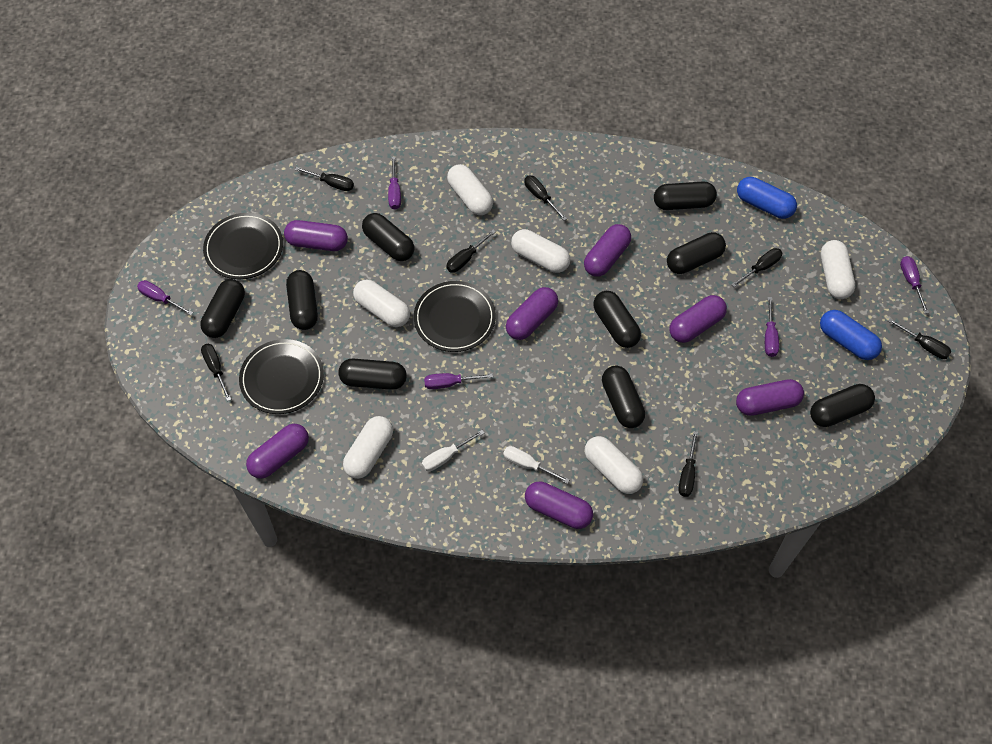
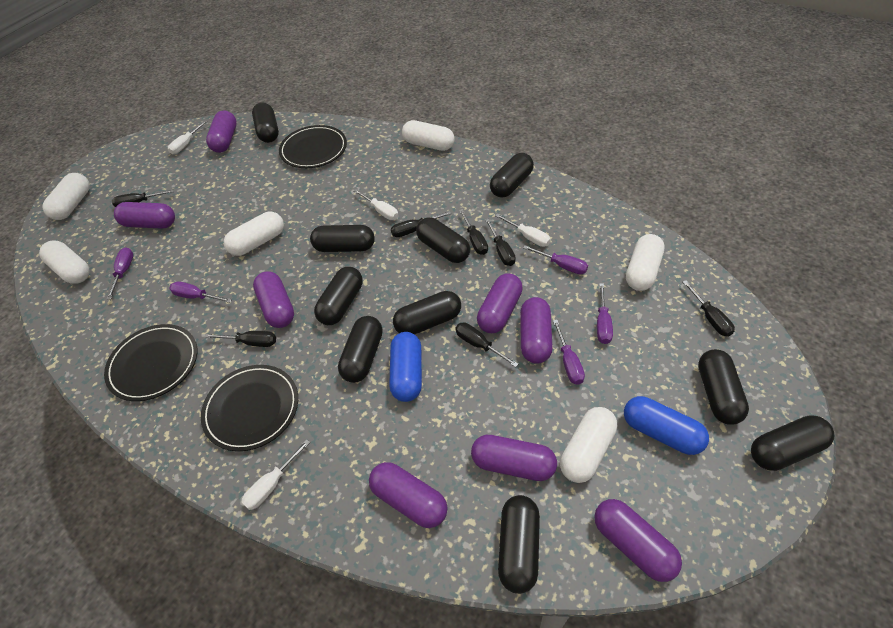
black capsule: 9 -> 10
purple capsule: 7 -> 8
white screwdriver: 2 -> 4

